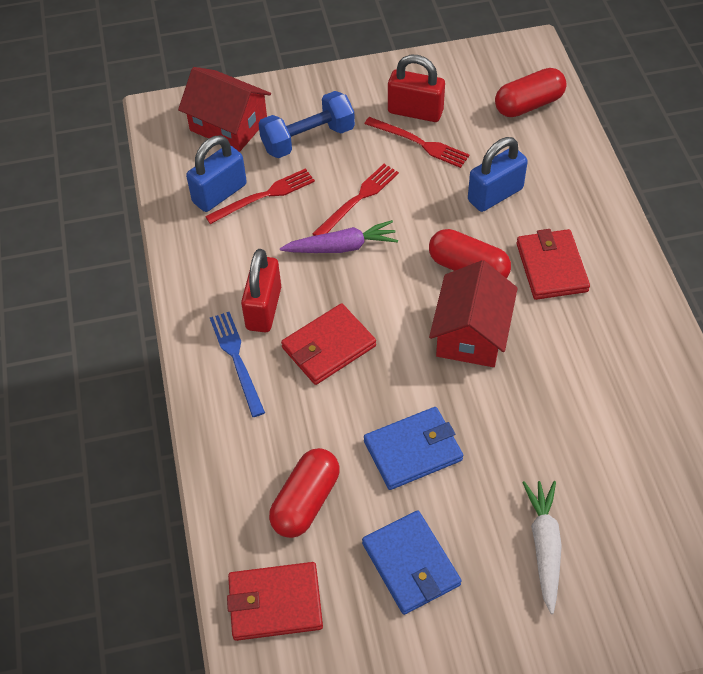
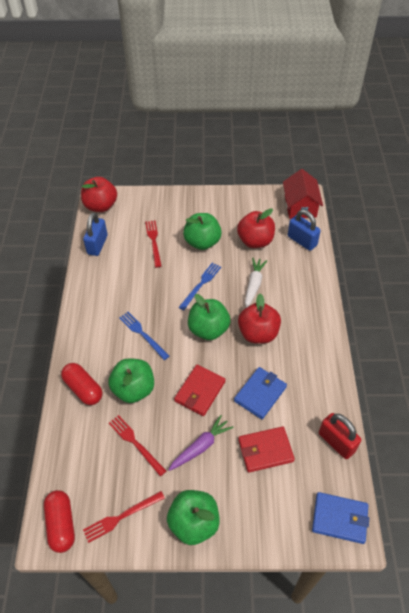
blue dumbbell: 1 -> 0
blue fork: 1 -> 2
green apple: 0 -> 4
red apple: 0 -> 3
red capsule: 3 -> 2
red house: 2 -> 1
red padlock: 2 -> 1
red wallet: 3 -> 2

